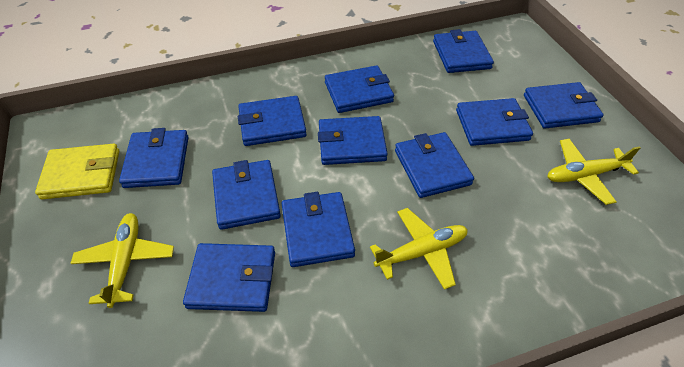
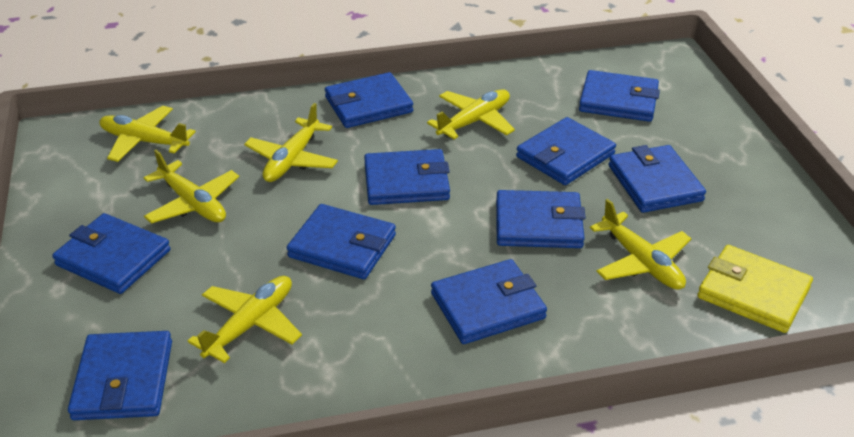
blue wallet: 11 -> 10
yellow plane: 3 -> 6

